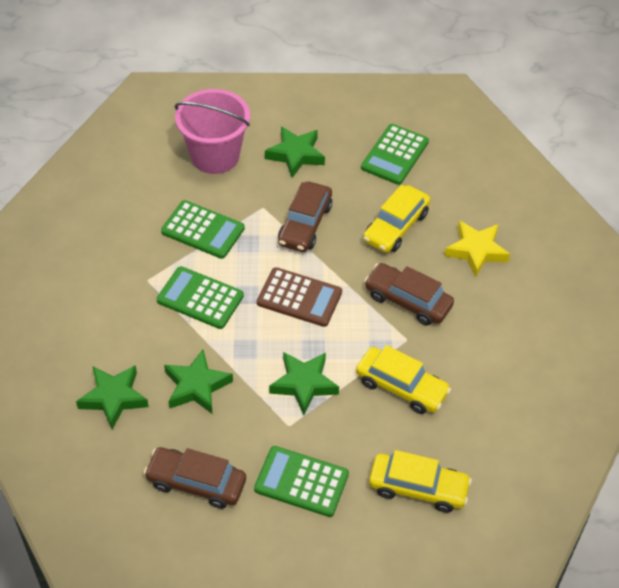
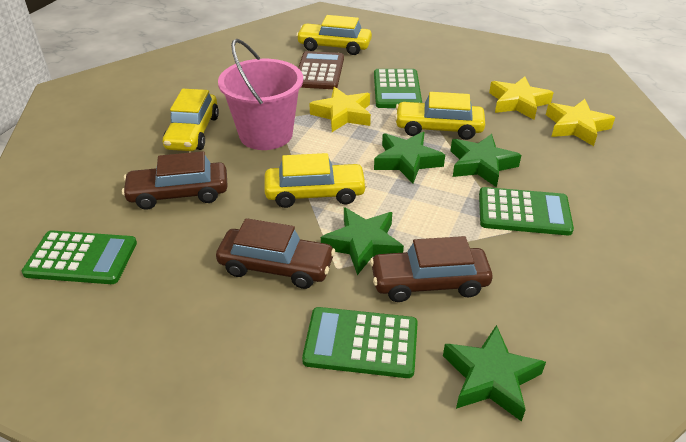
yellow car: 3 -> 4
yellow star: 1 -> 3

